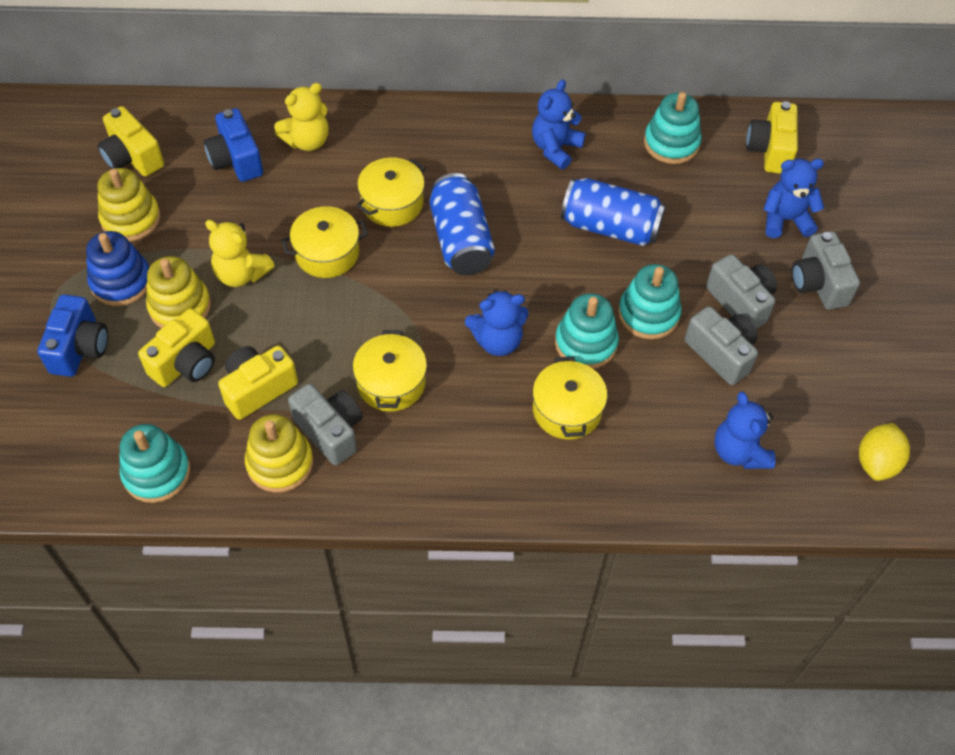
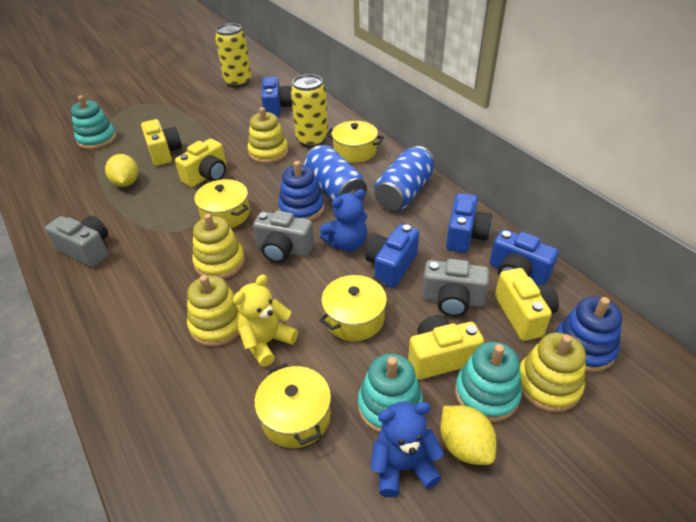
blue camera: 2 -> 4
blue stacking toy: 1 -> 2
blue teddy bear: 4 -> 2
grey camera: 4 -> 3
turquoise stacking toy: 4 -> 3
yellow can: 0 -> 2
yellow lemon: 1 -> 2
yellow stacking toy: 3 -> 4
yellow teddy bear: 2 -> 1

